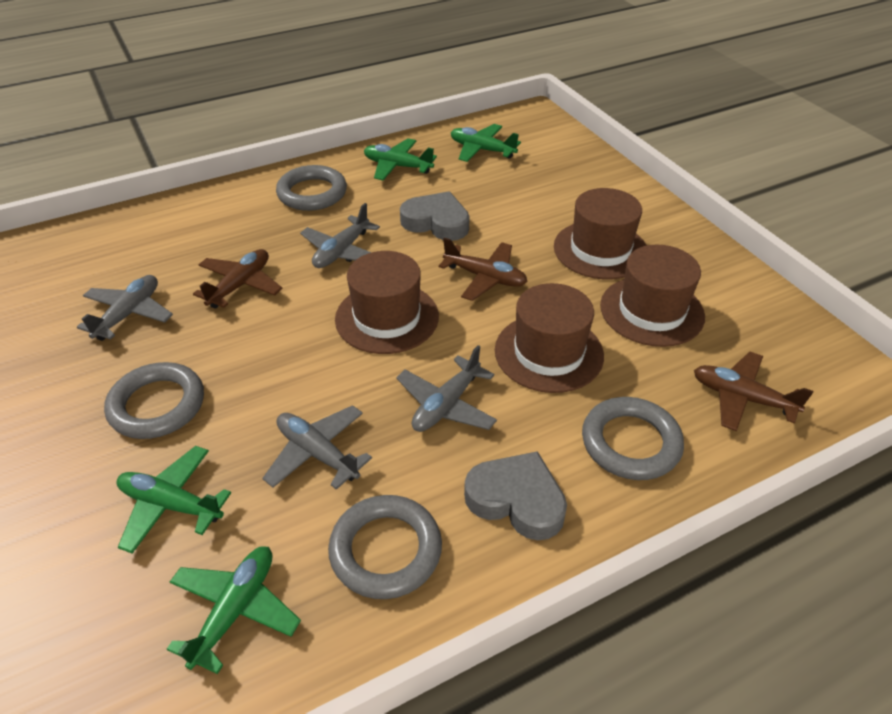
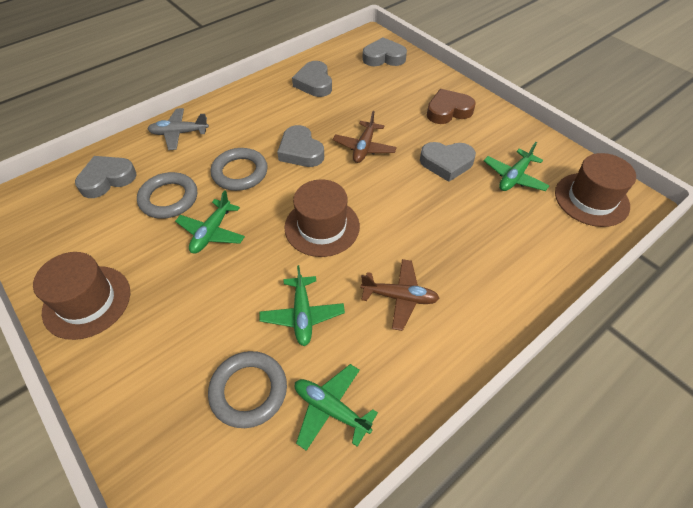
brown hat: 4 -> 3
brown heart: 0 -> 1
brown plane: 3 -> 2
grey heart: 2 -> 5
grey plane: 4 -> 1
grey ring: 4 -> 3

